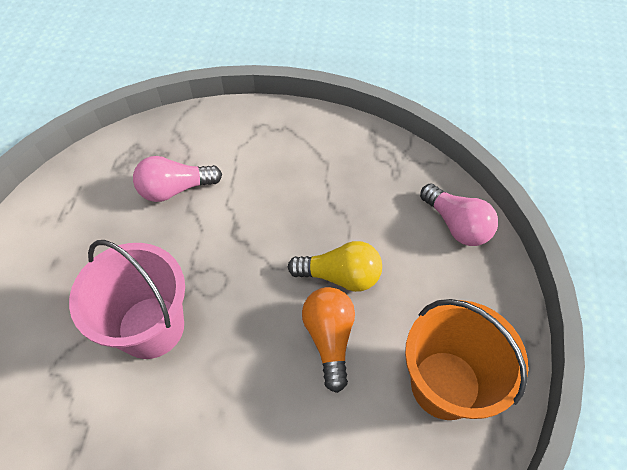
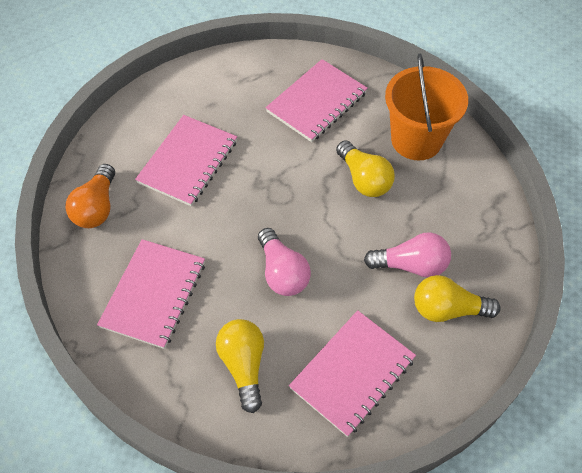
pink bucket: 1 -> 0
pink notebook: 0 -> 4
yellow light bulb: 1 -> 3

